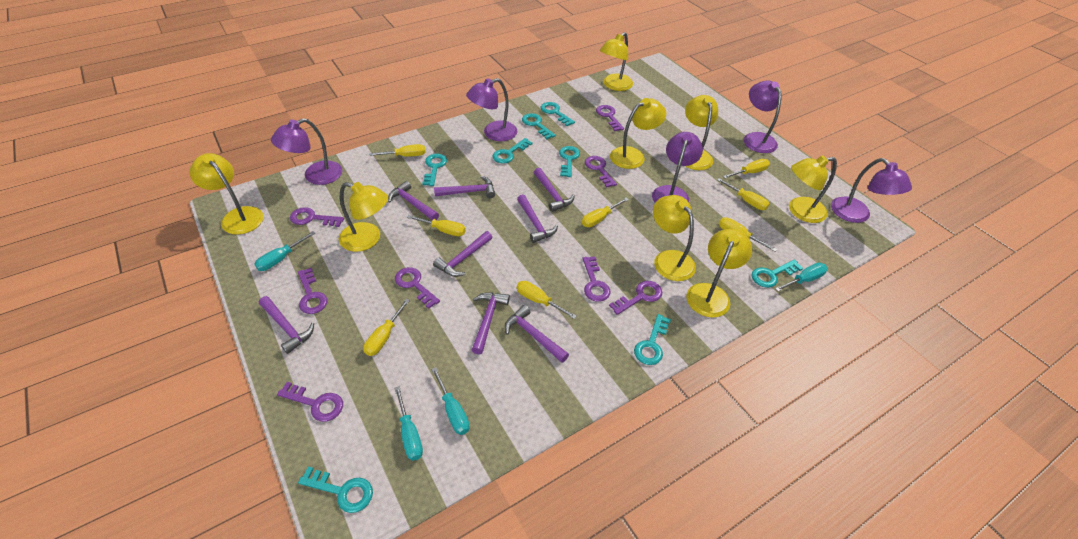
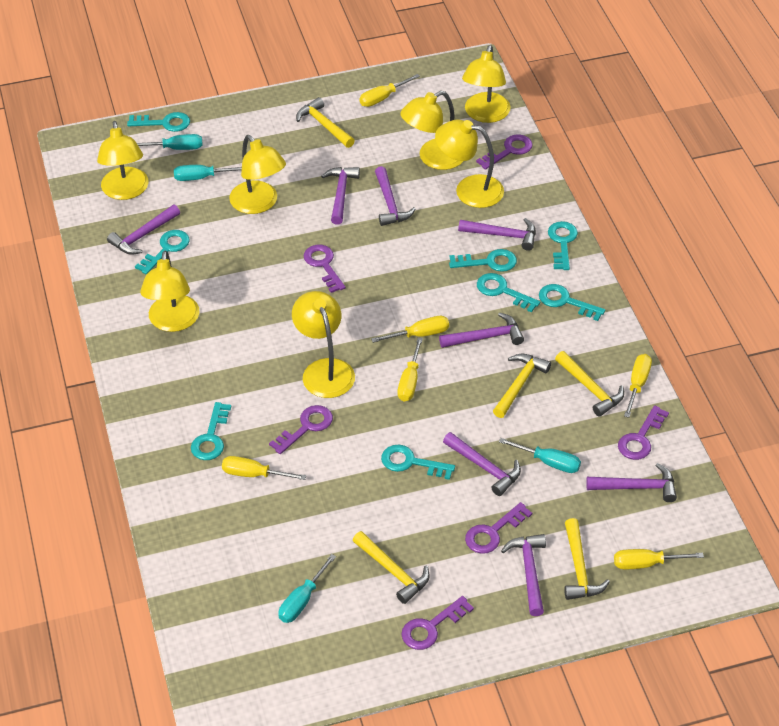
purple key: 8 -> 6
purple lamp: 5 -> 0
yellow hammer: 0 -> 5
yellow lamp: 8 -> 7
yellow screwdriver: 8 -> 6

